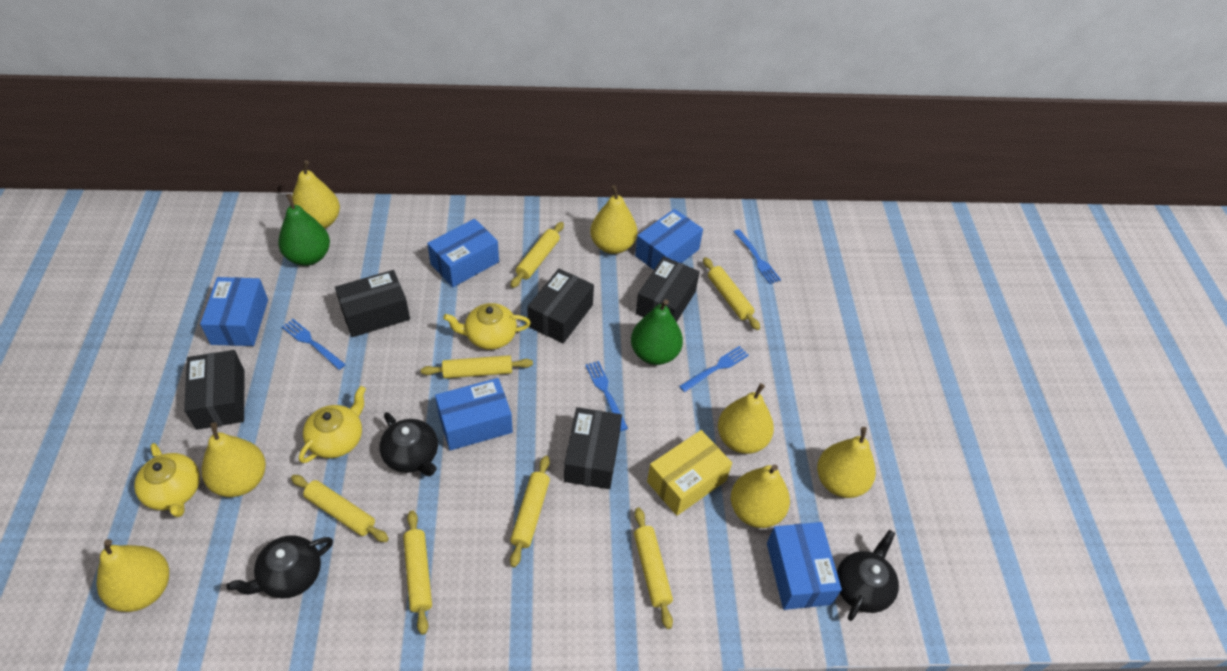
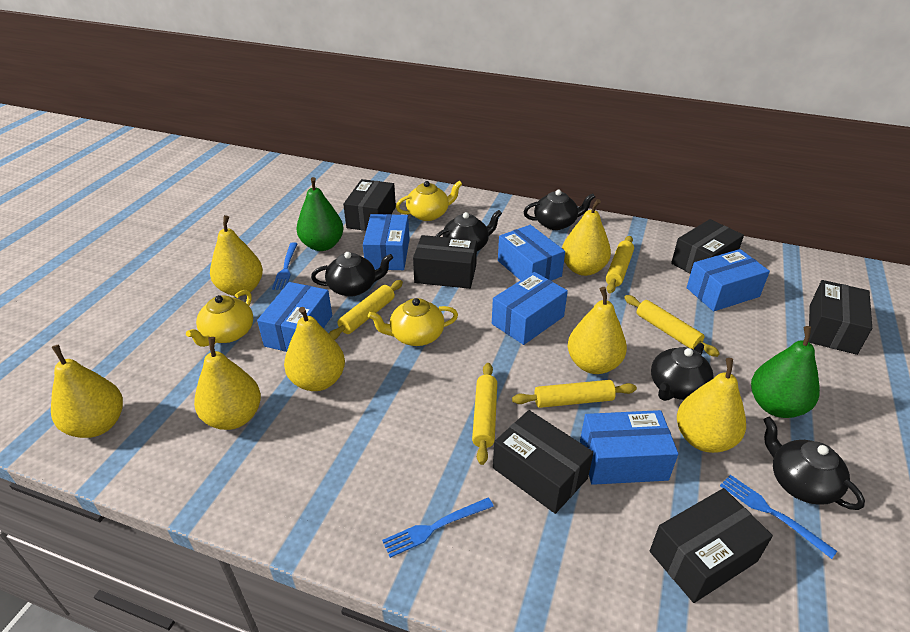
black box: 5 -> 6
black teapot: 3 -> 5
blue box: 5 -> 6
blue fork: 4 -> 3
yellow box: 1 -> 0
yellow rolling pin: 7 -> 5

